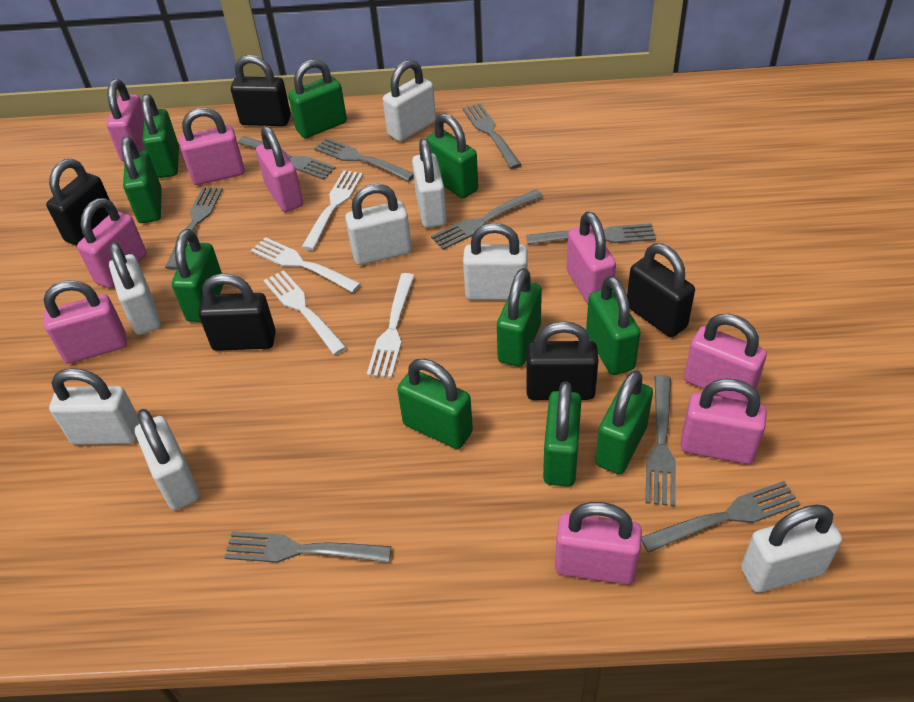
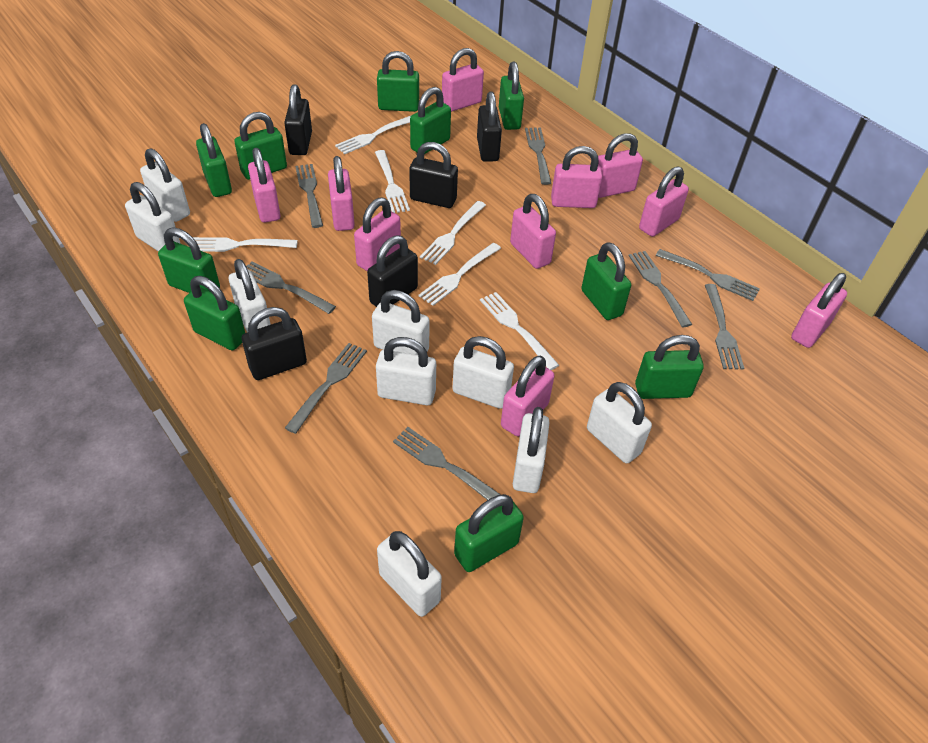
grey fork: 9 -> 8
pink padlock: 9 -> 10
white fork: 4 -> 6
white padlock: 8 -> 9

